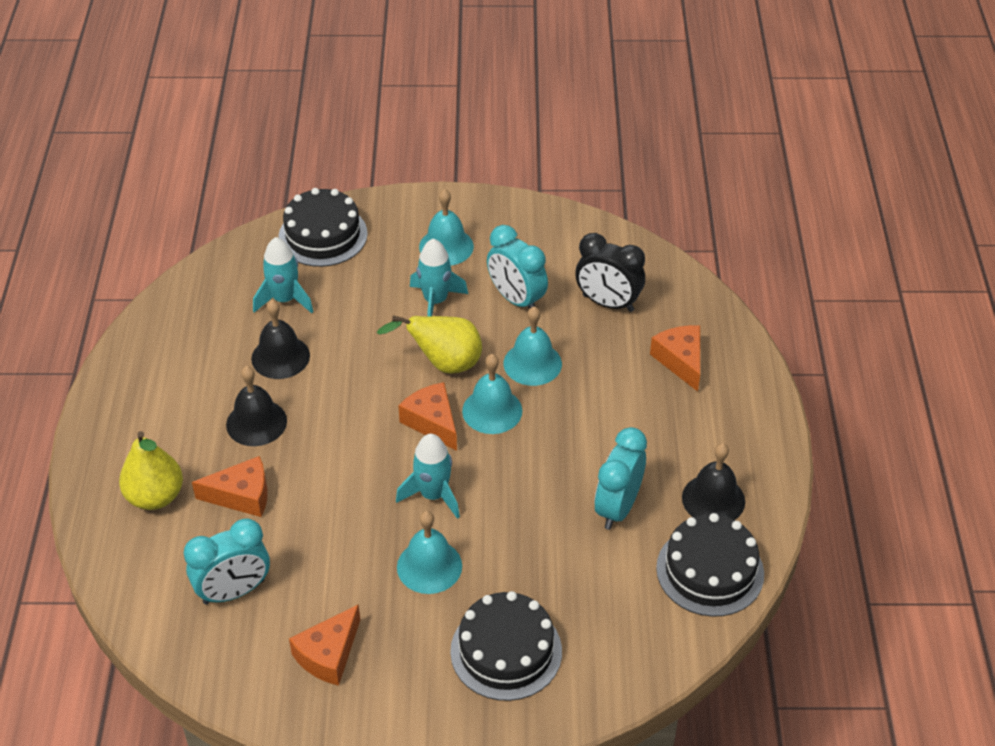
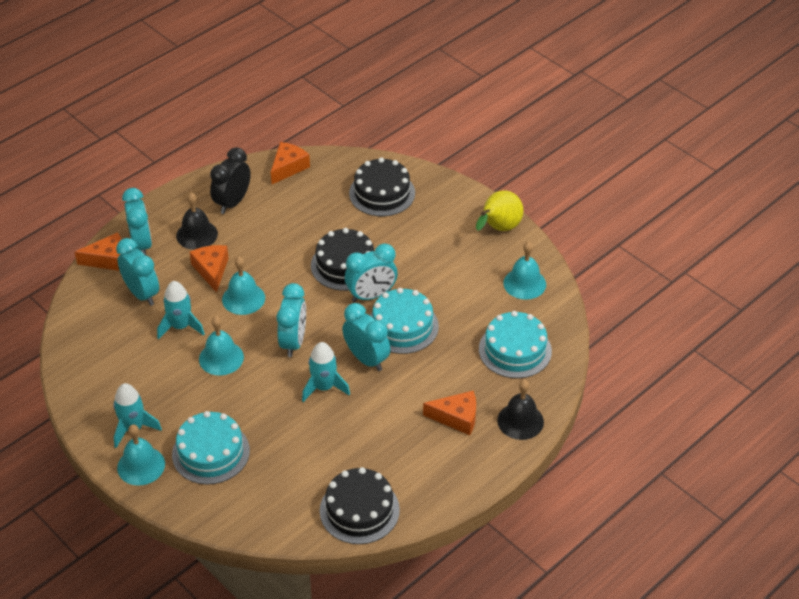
black bell: 3 -> 2
turquoise cake: 0 -> 3
turquoise clock: 3 -> 5
yellow pear: 2 -> 1

